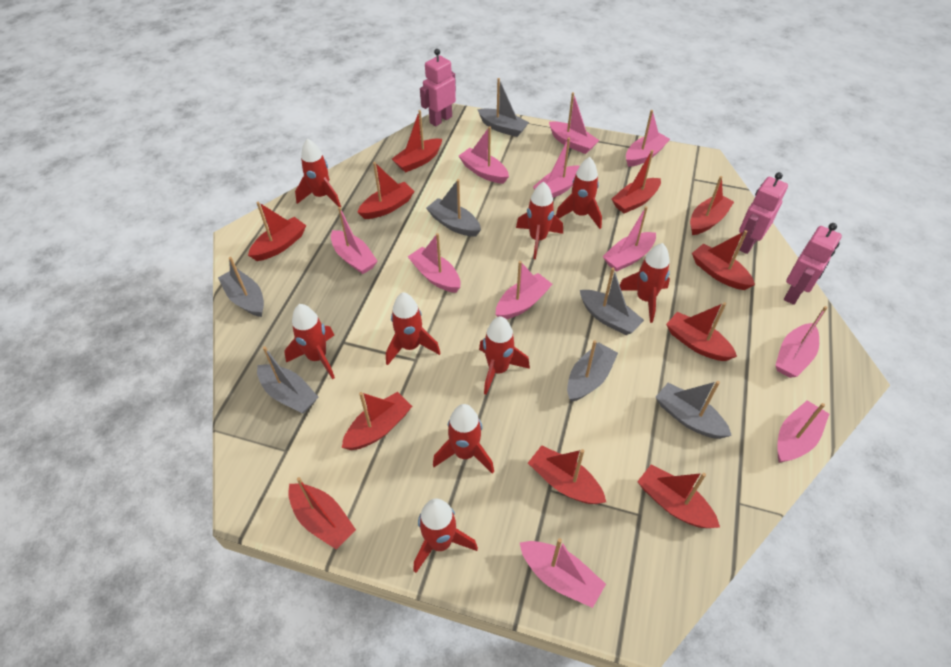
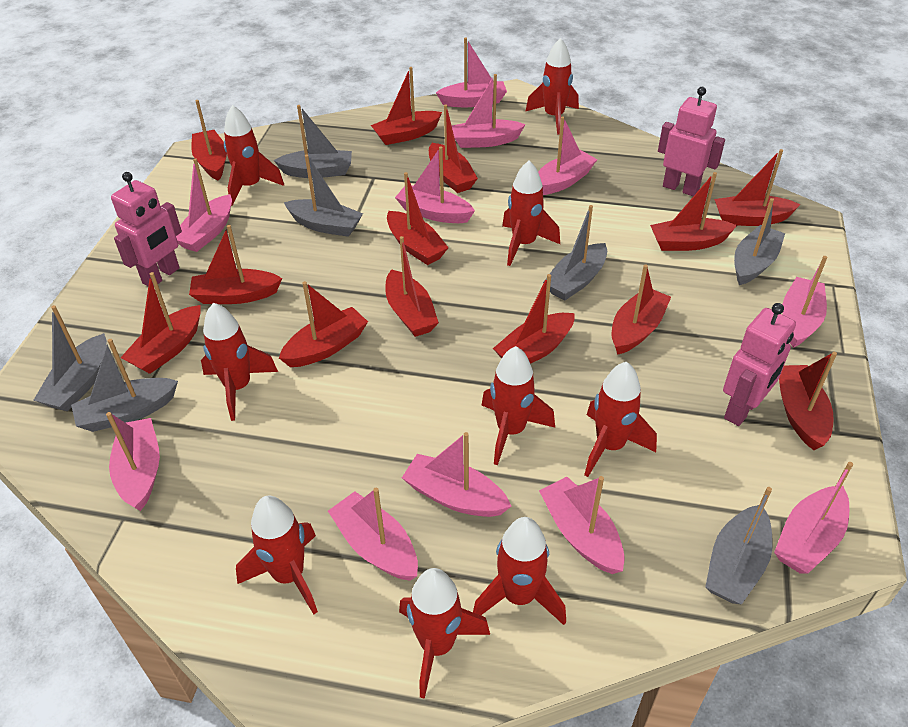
red boat: 11 -> 13

